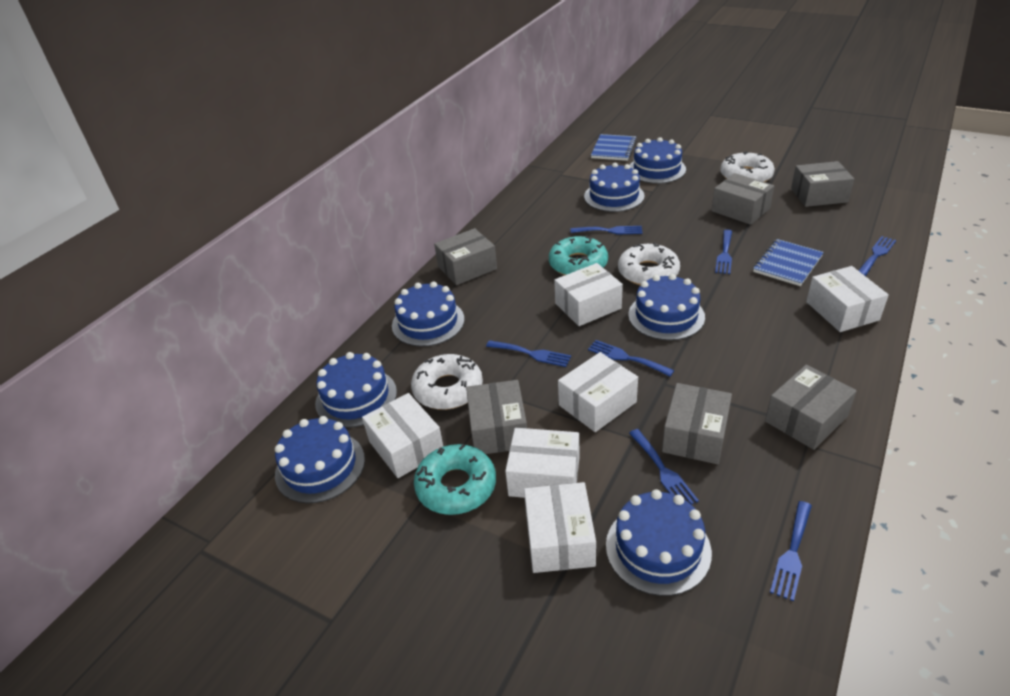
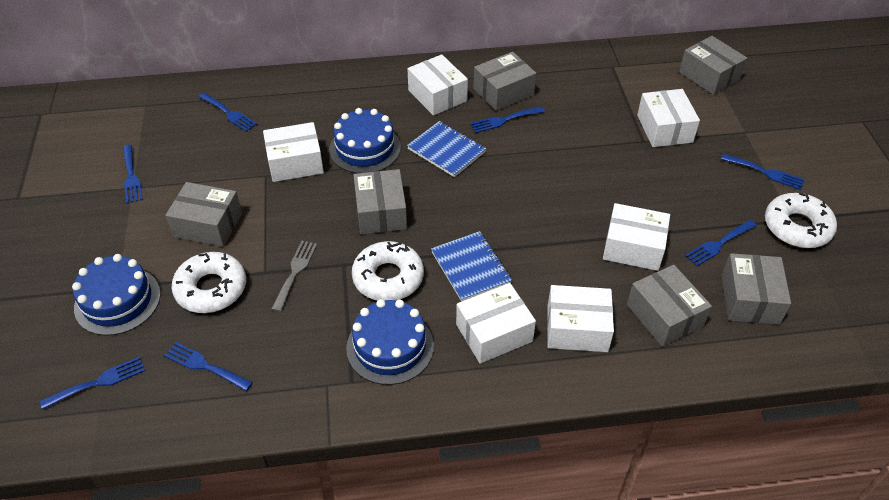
blue cake: 7 -> 3
grey fork: 0 -> 1
turquoise donut: 2 -> 0

